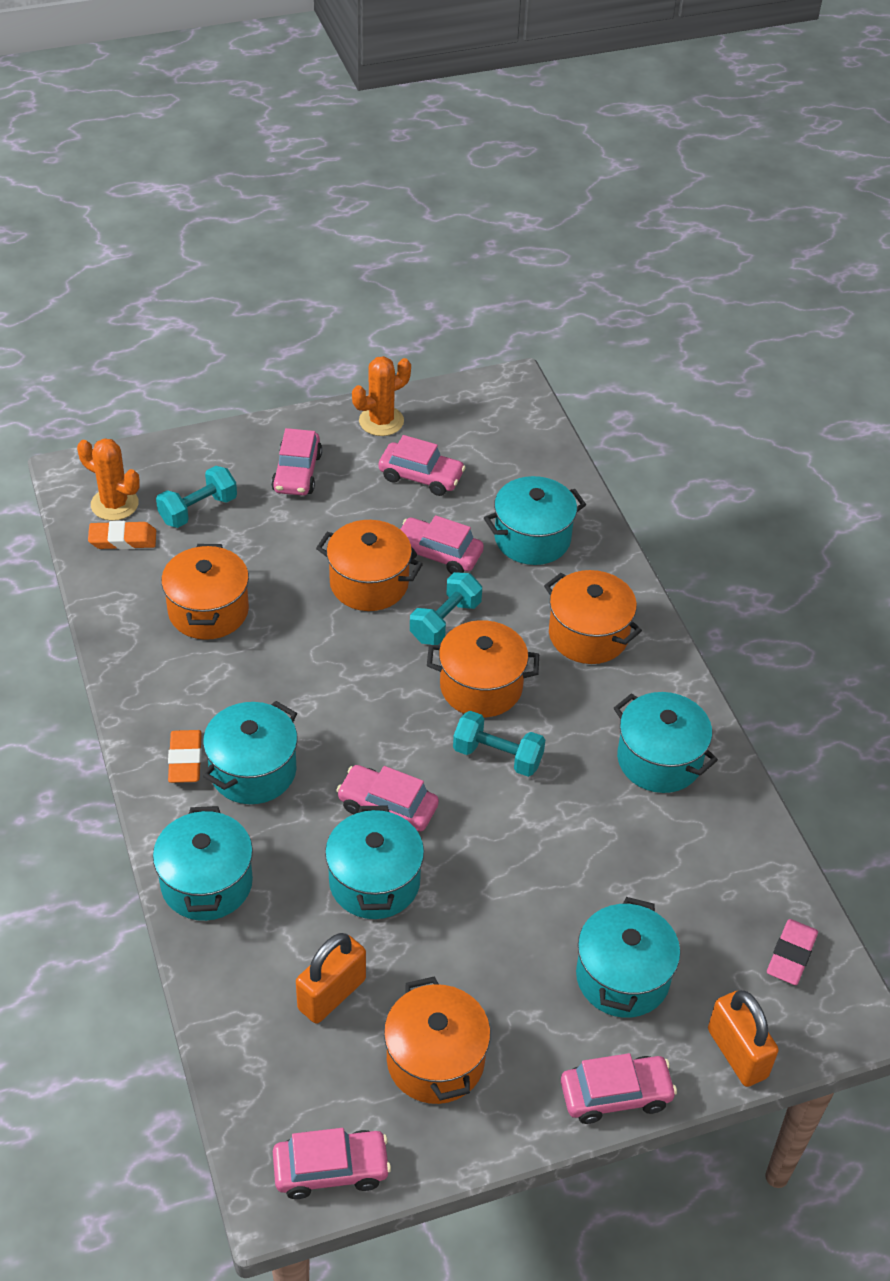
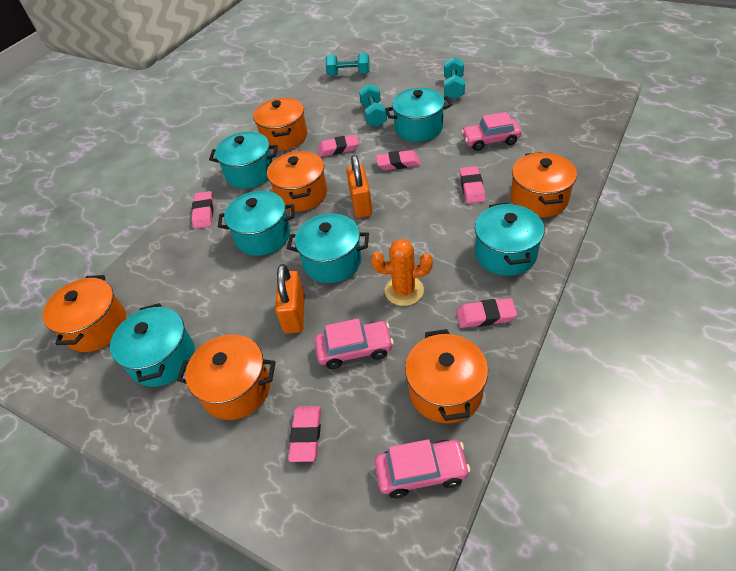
orange cactus: 2 -> 1
orange eraser: 2 -> 0
orange pot: 5 -> 6
pink car: 6 -> 3
pink eraser: 1 -> 6

